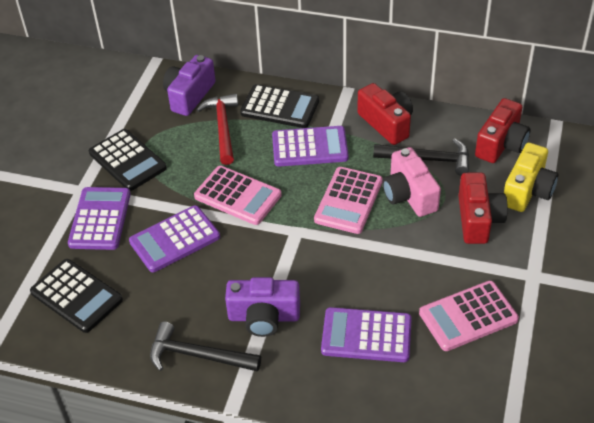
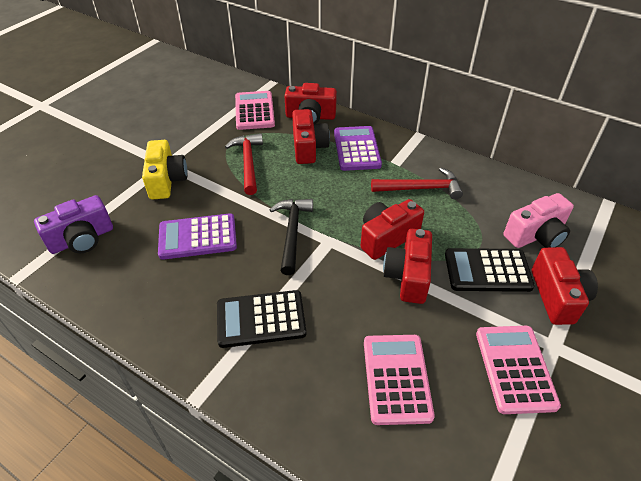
black calculator: 3 -> 2
black hammer: 2 -> 1
purple calculator: 4 -> 2
purple camera: 2 -> 1
red camera: 3 -> 5
red hammer: 1 -> 2

